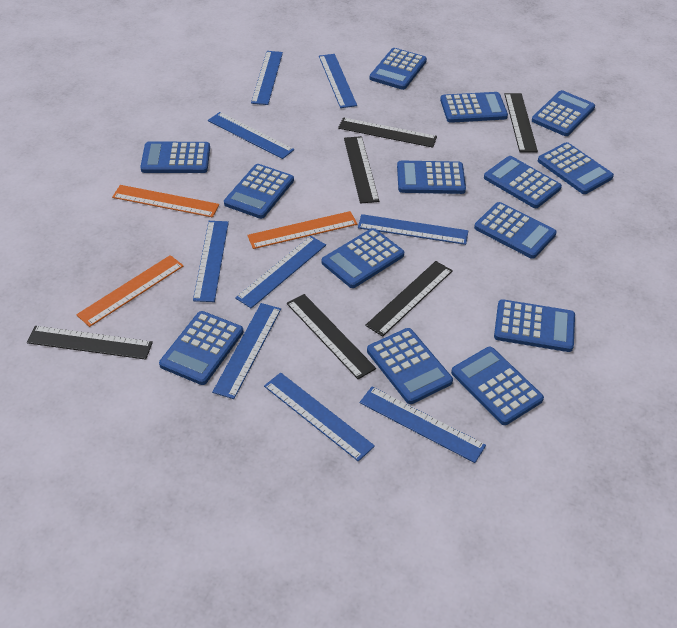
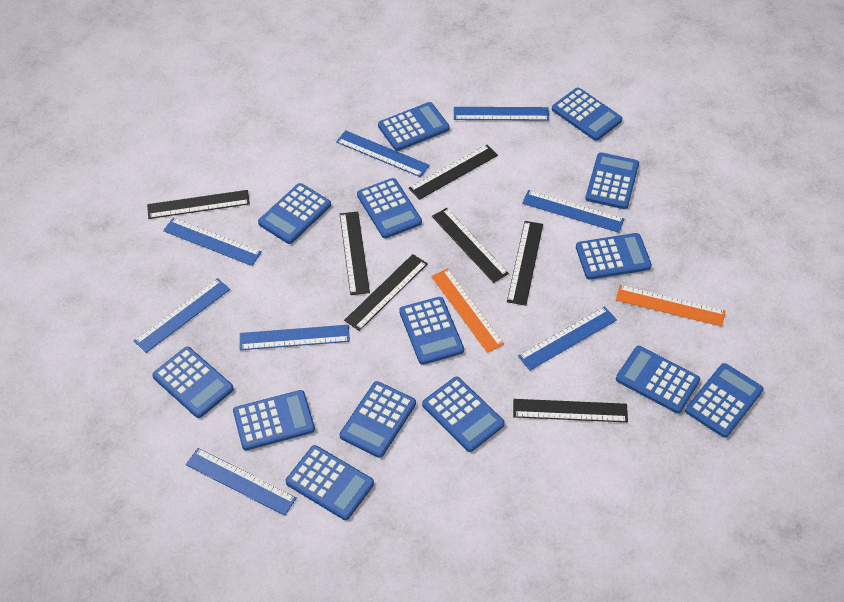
black ruler: 6 -> 7
blue ruler: 9 -> 8
orange ruler: 3 -> 2

